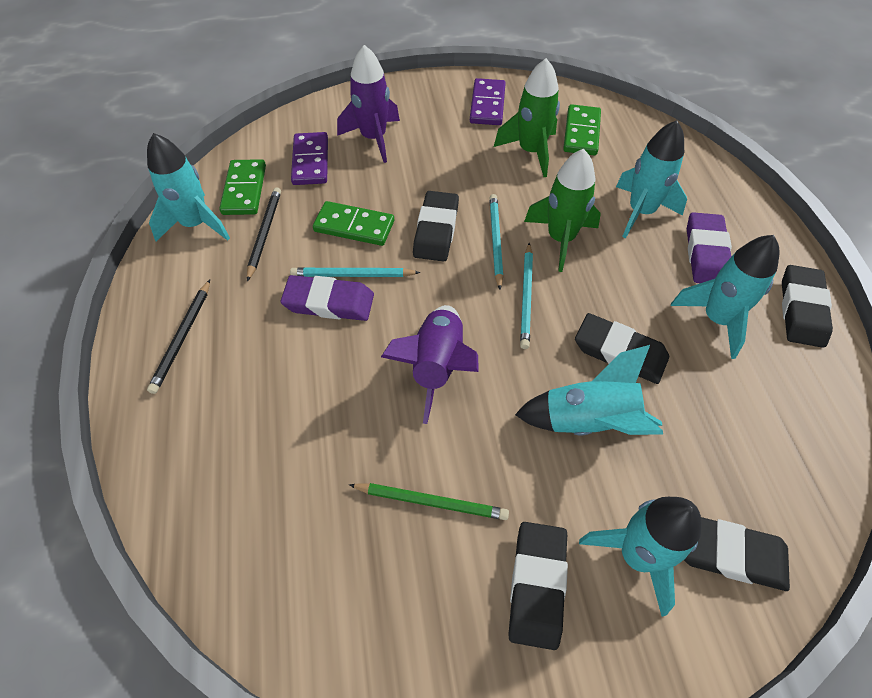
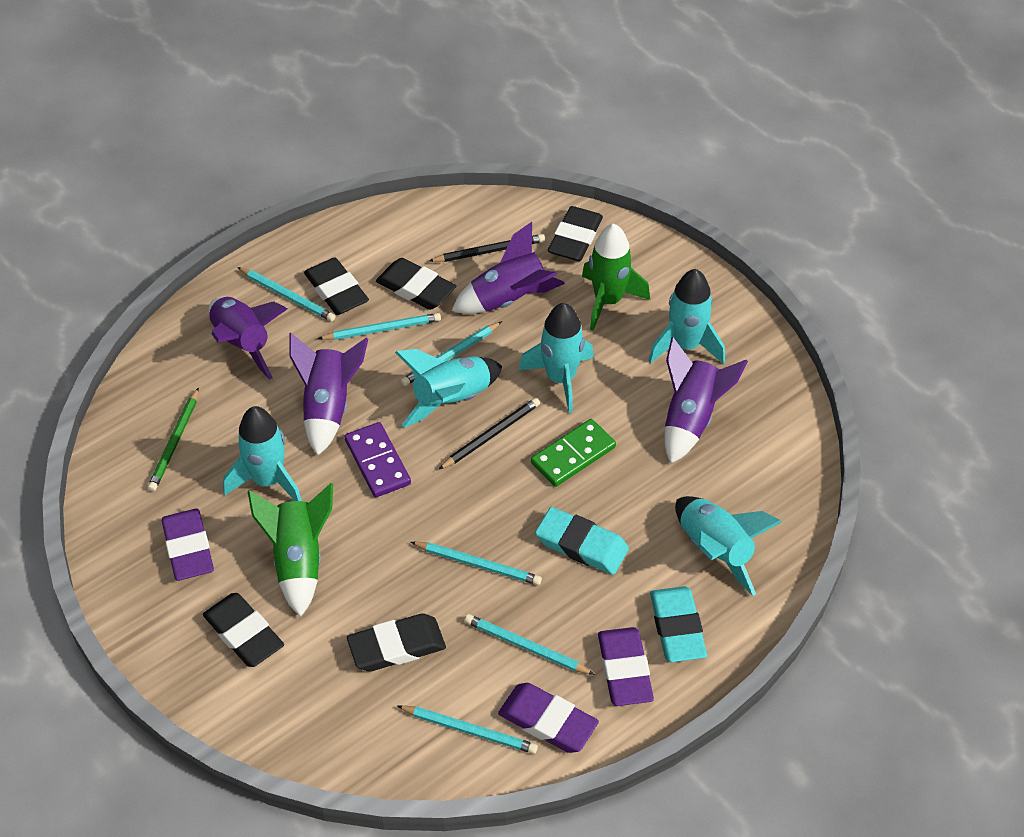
green domino: 3 -> 1
purple domino: 2 -> 1
purple eraser: 2 -> 3
purple rocket: 2 -> 4
turquoise eraser: 0 -> 2
turquoise pencil: 3 -> 6

